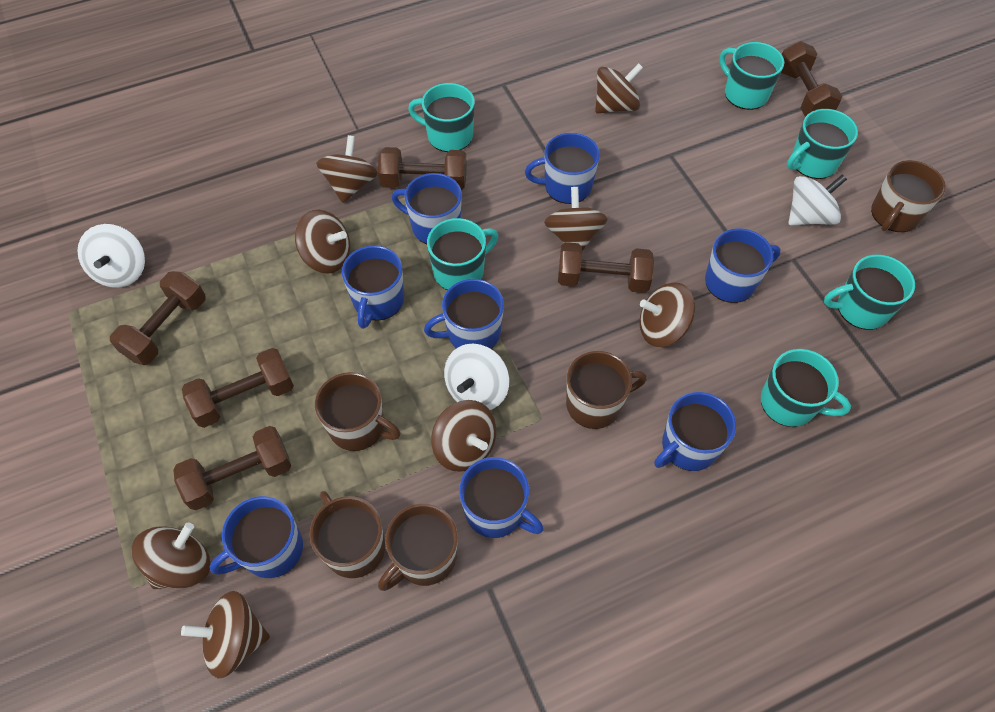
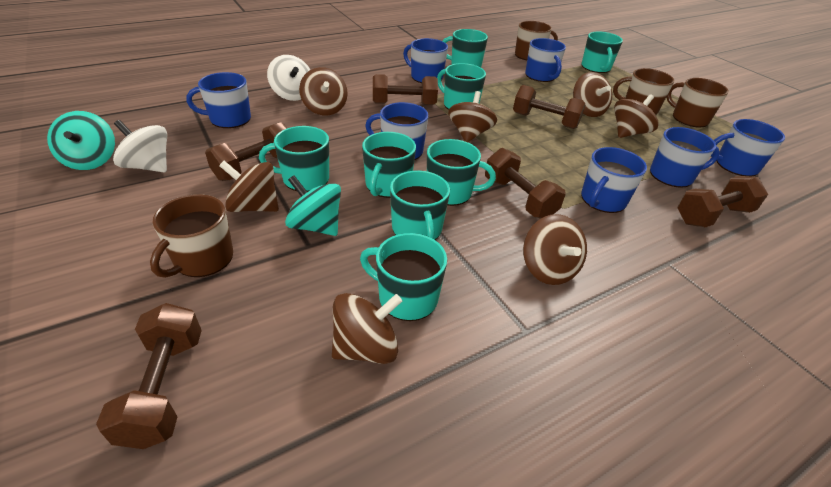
blue mug: 8 -> 7
brown mug: 5 -> 4
brown spinning top: 8 -> 7
turquoise mug: 6 -> 8
turquoise spinning top: 0 -> 2
white spinning top: 3 -> 2

